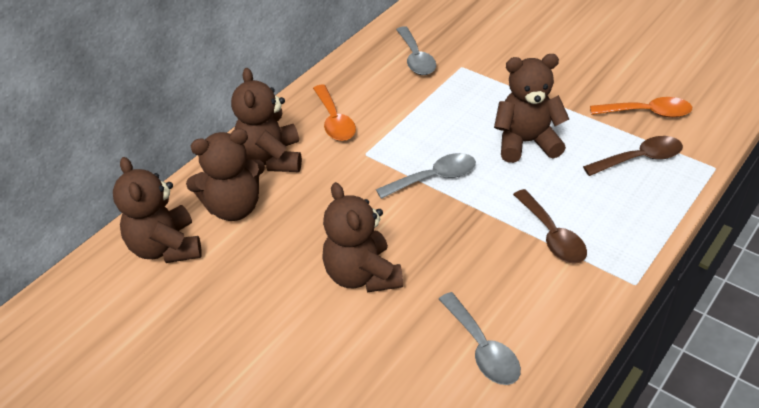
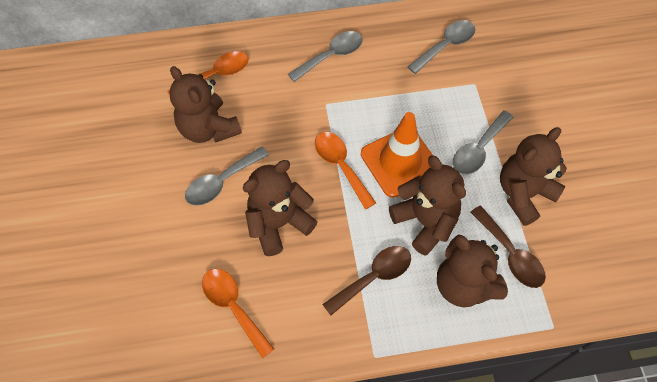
grey spoon: 3 -> 4
orange spoon: 2 -> 3
orange traffic cone: 0 -> 1

